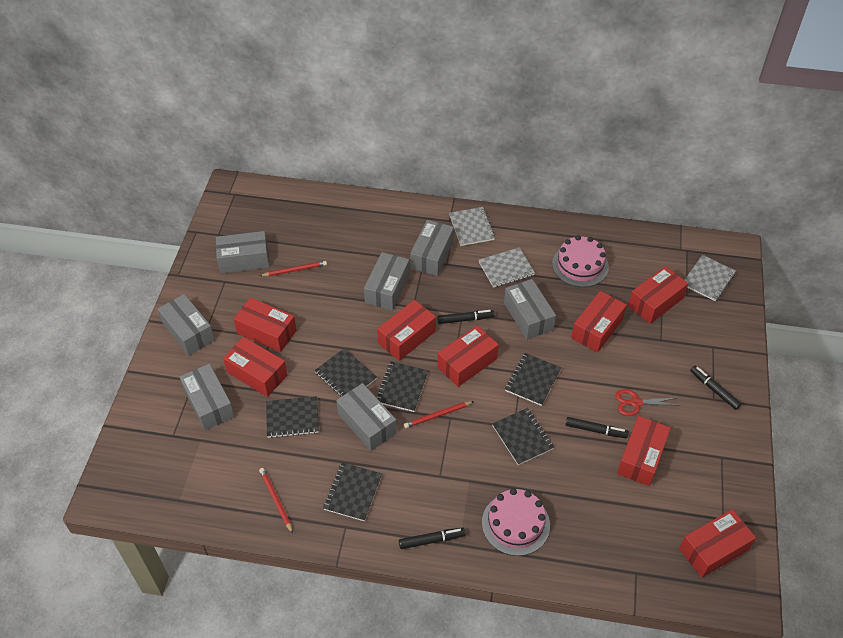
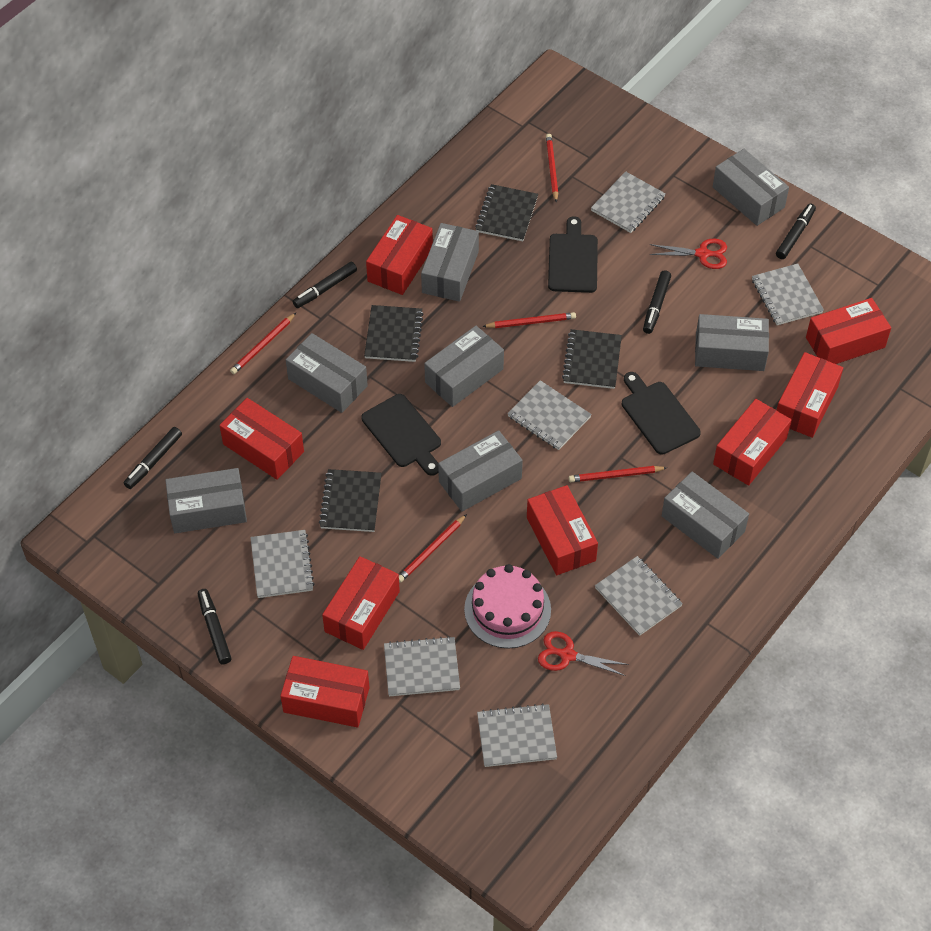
black cutting board: 0 -> 3
black marker: 4 -> 5
black notebook: 6 -> 4
grey box: 7 -> 8
grey notebook: 3 -> 7
pink cake: 2 -> 1
red pencil: 3 -> 5
red scissors: 1 -> 2

